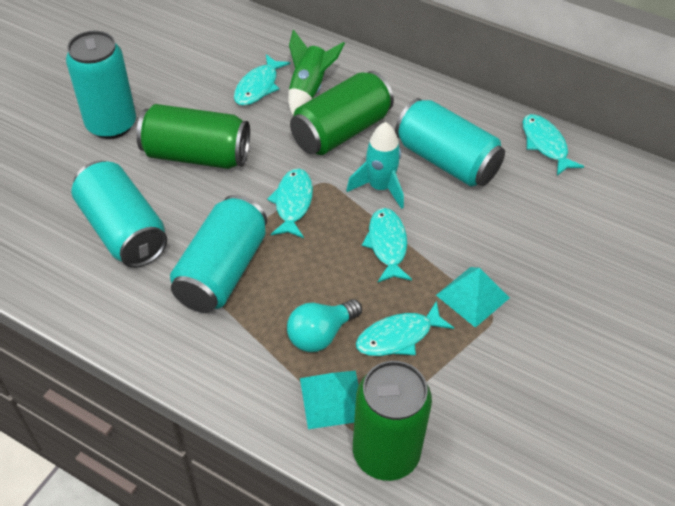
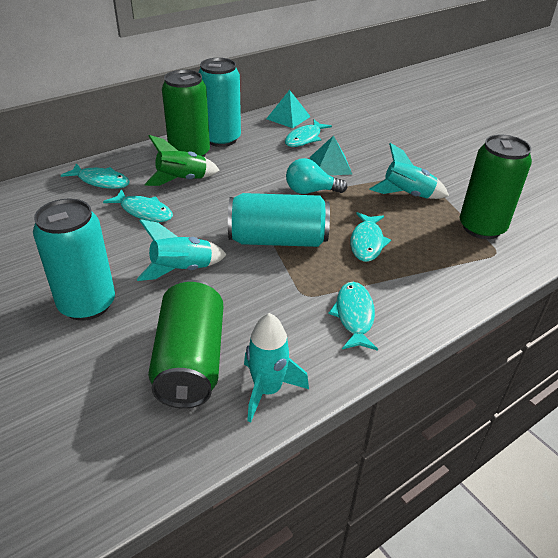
turquoise can: 4 -> 3
turquoise rocket: 1 -> 3

